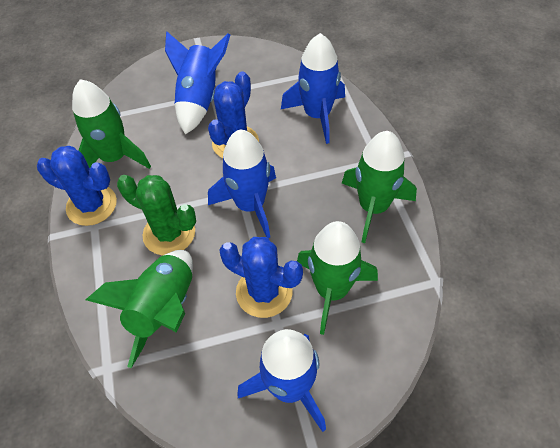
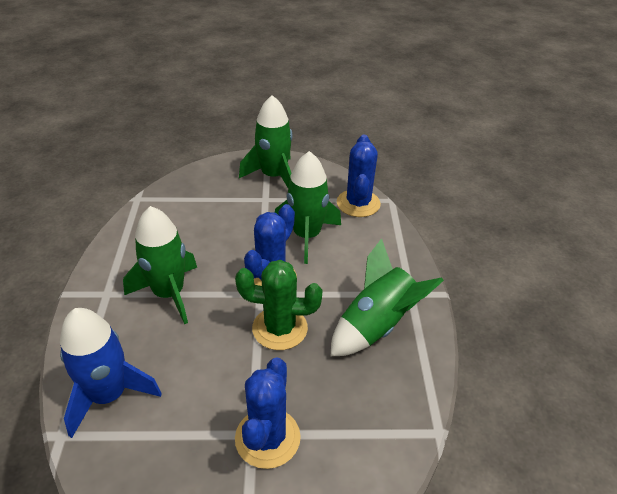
blue rocket: 4 -> 1

